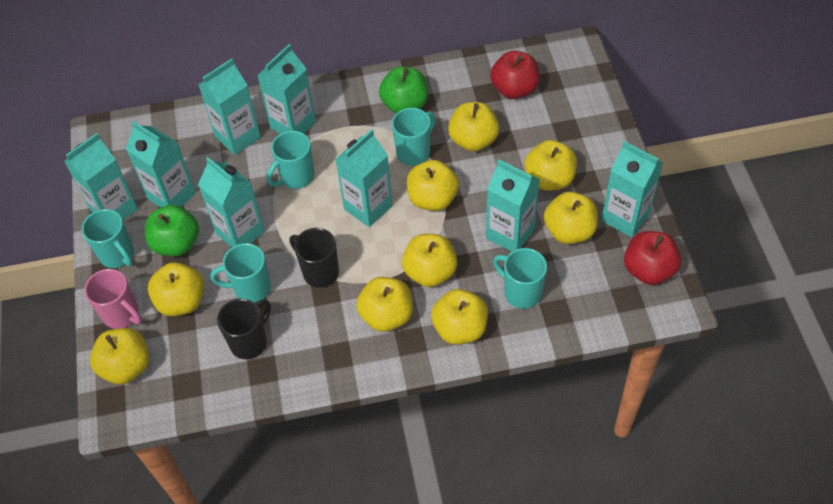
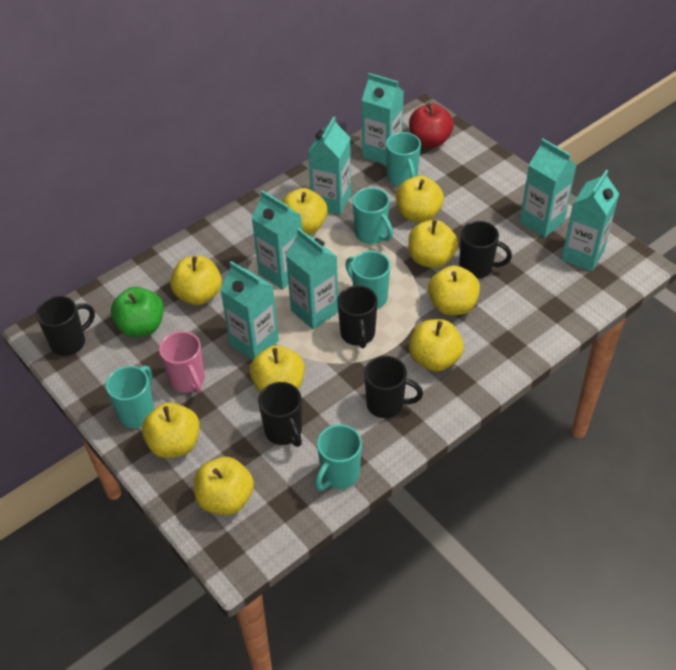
black mug: 2 -> 5
green apple: 2 -> 1
red apple: 2 -> 1
turquoise carton: 8 -> 7

